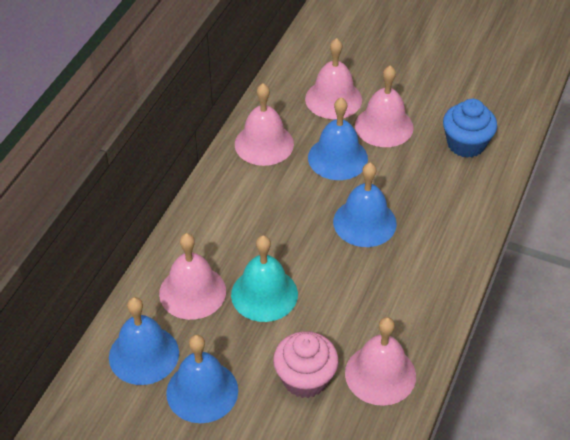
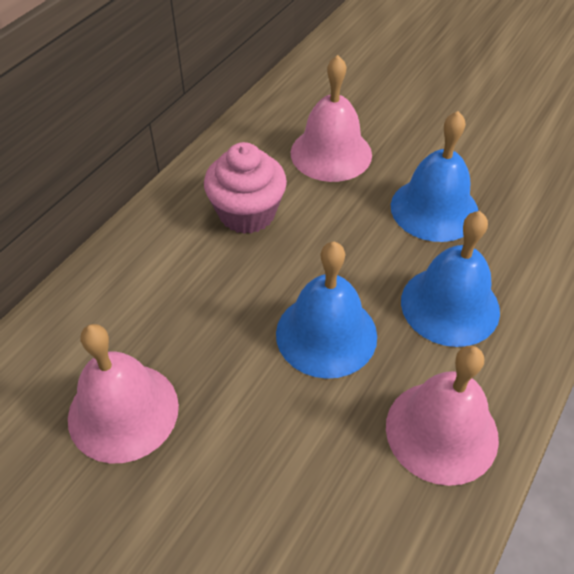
blue bell: 4 -> 3
blue cupcake: 1 -> 0
pink bell: 5 -> 3
turquoise bell: 1 -> 0

